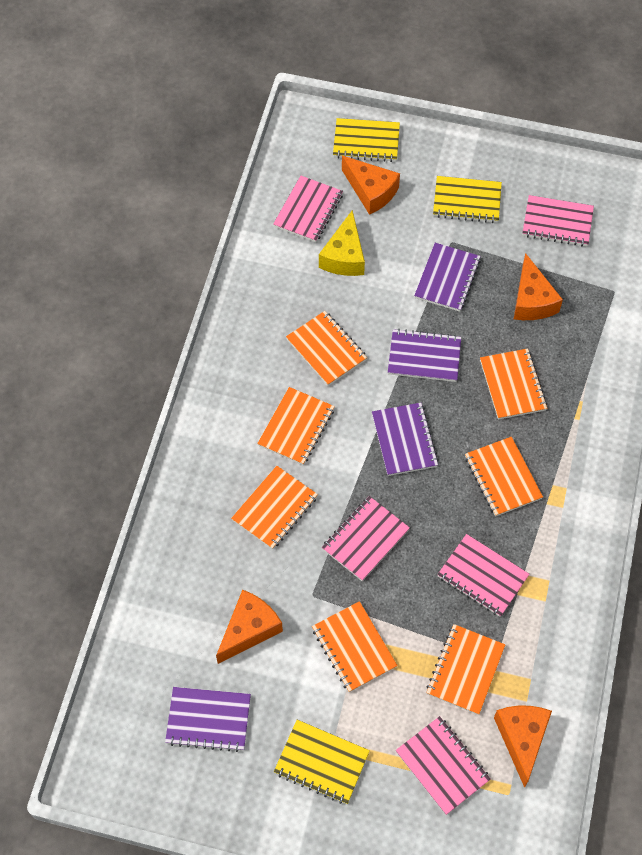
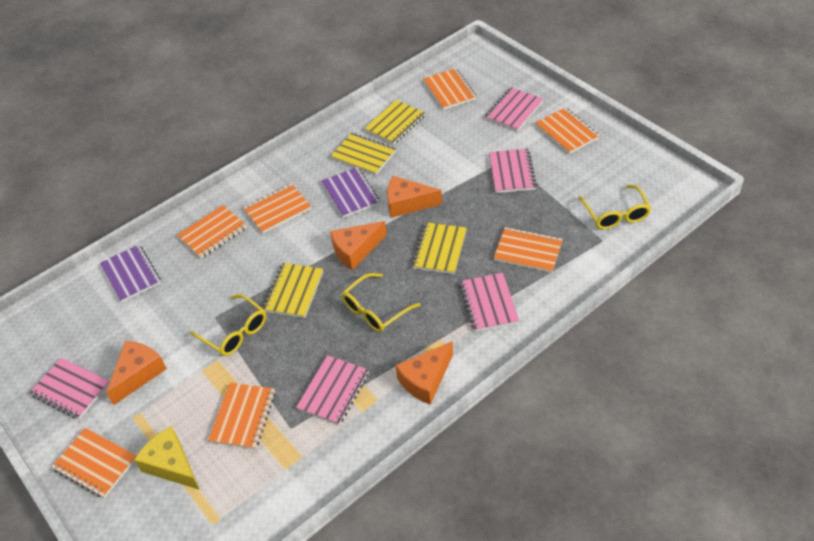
purple notebook: 4 -> 2
yellow glasses: 0 -> 3
yellow notebook: 3 -> 4

